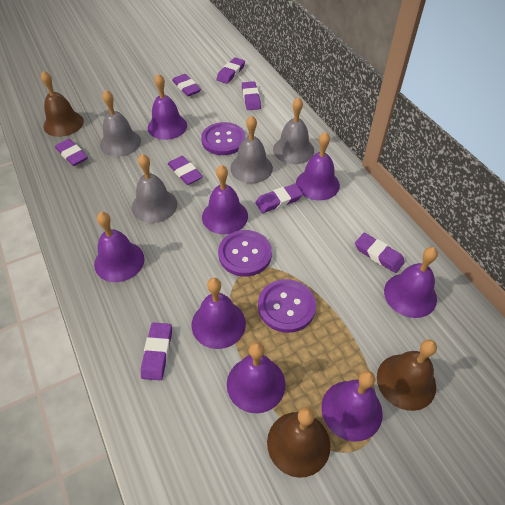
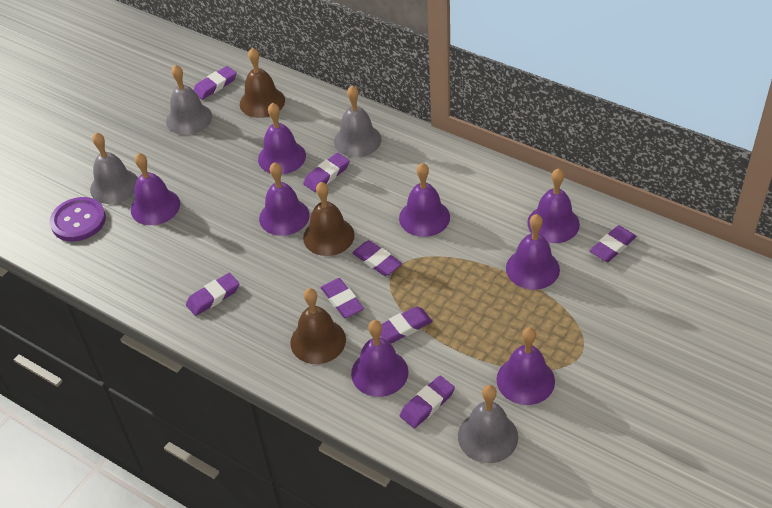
purple button: 3 -> 1

